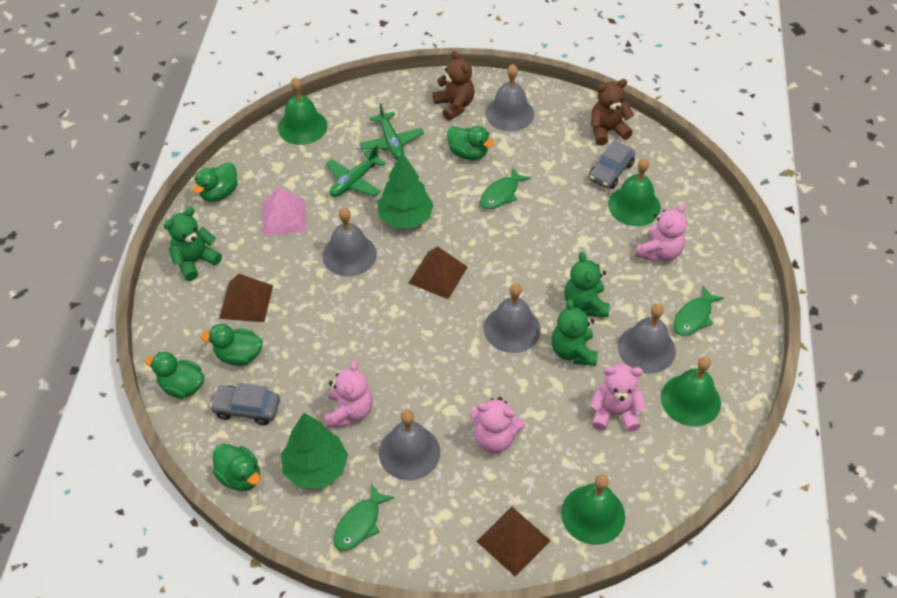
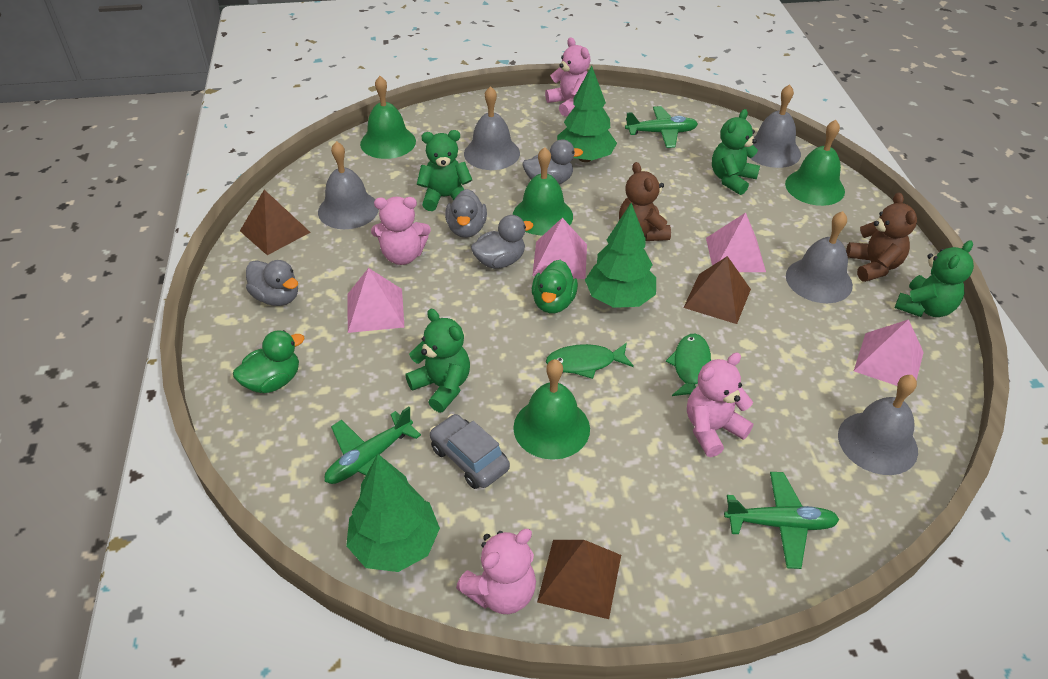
green duck: 5 -> 2
green fish: 3 -> 2
green plane: 2 -> 3
green teddy bear: 3 -> 4
green tree: 2 -> 3
grey car: 2 -> 1
grey duck: 0 -> 4
pink pyramid: 1 -> 4

